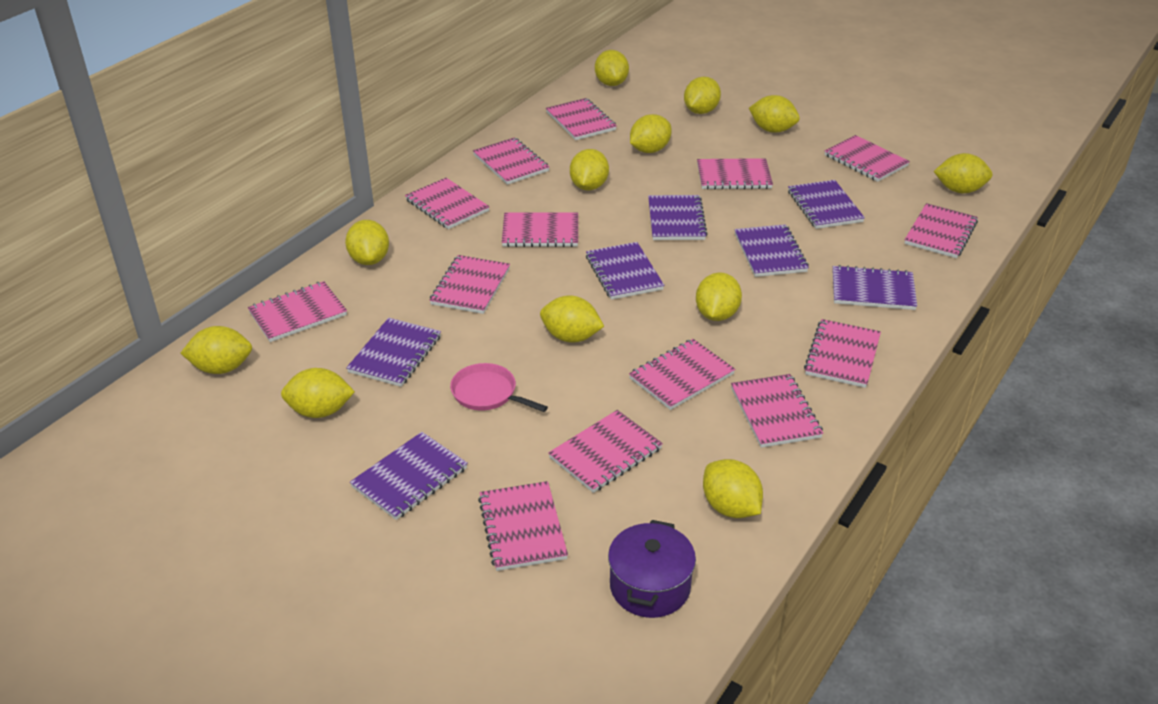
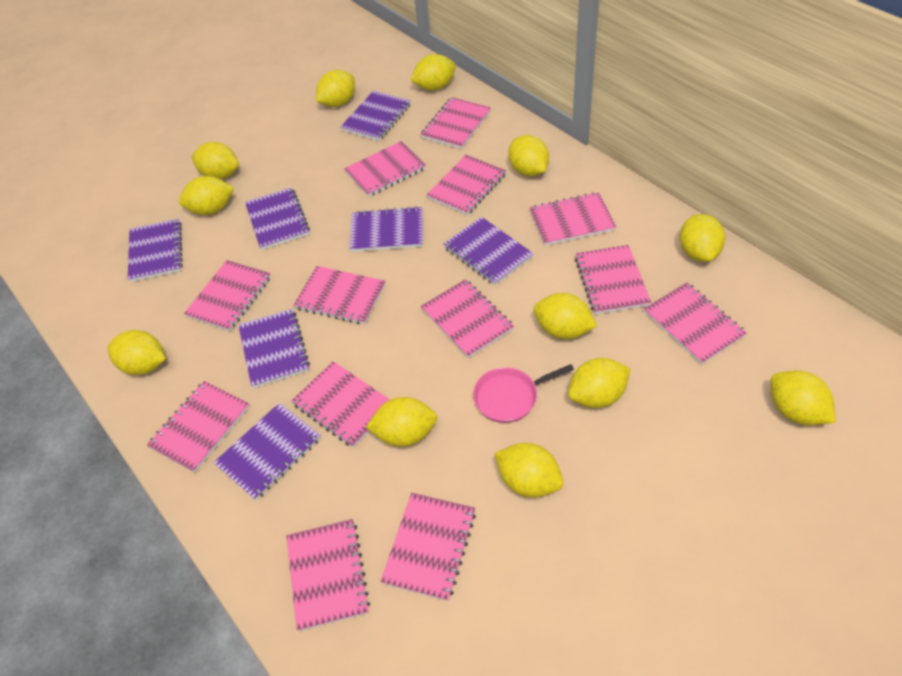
pink notebook: 14 -> 13
purple pot: 1 -> 0

